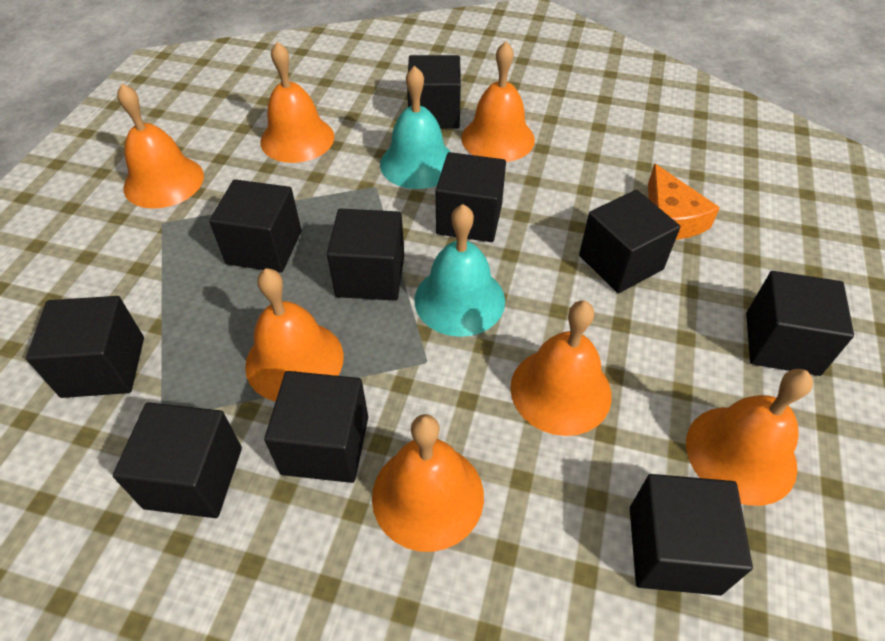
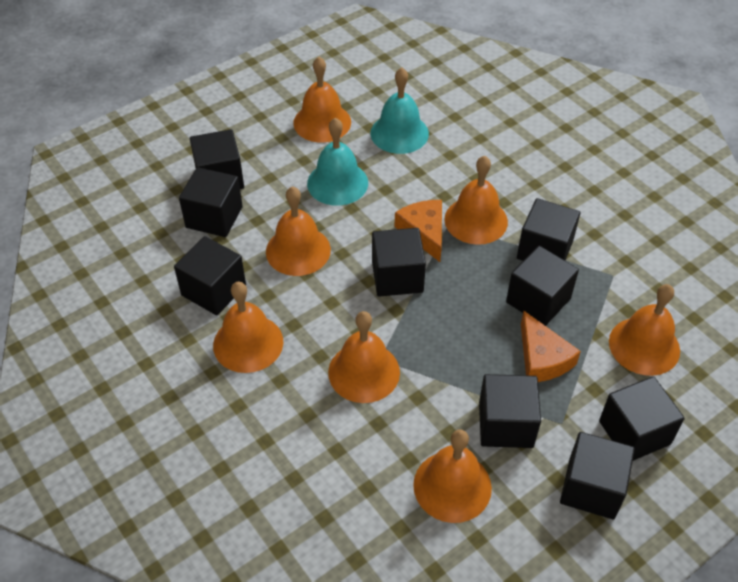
black cube: 10 -> 9
orange cheese: 1 -> 2

